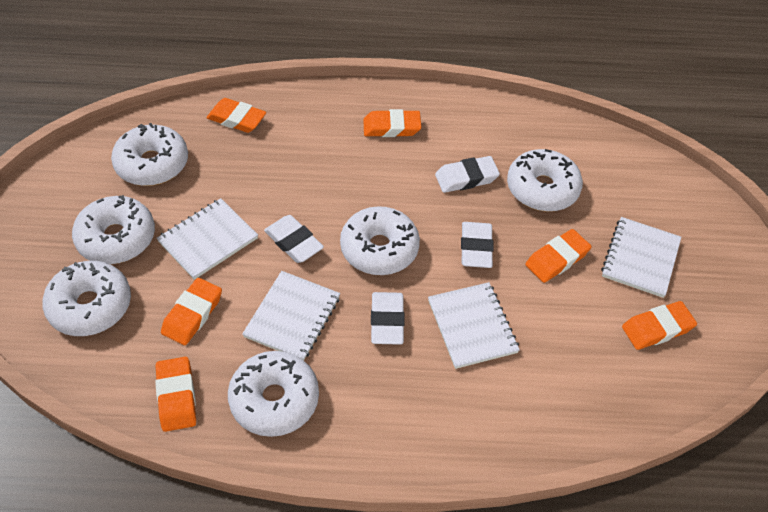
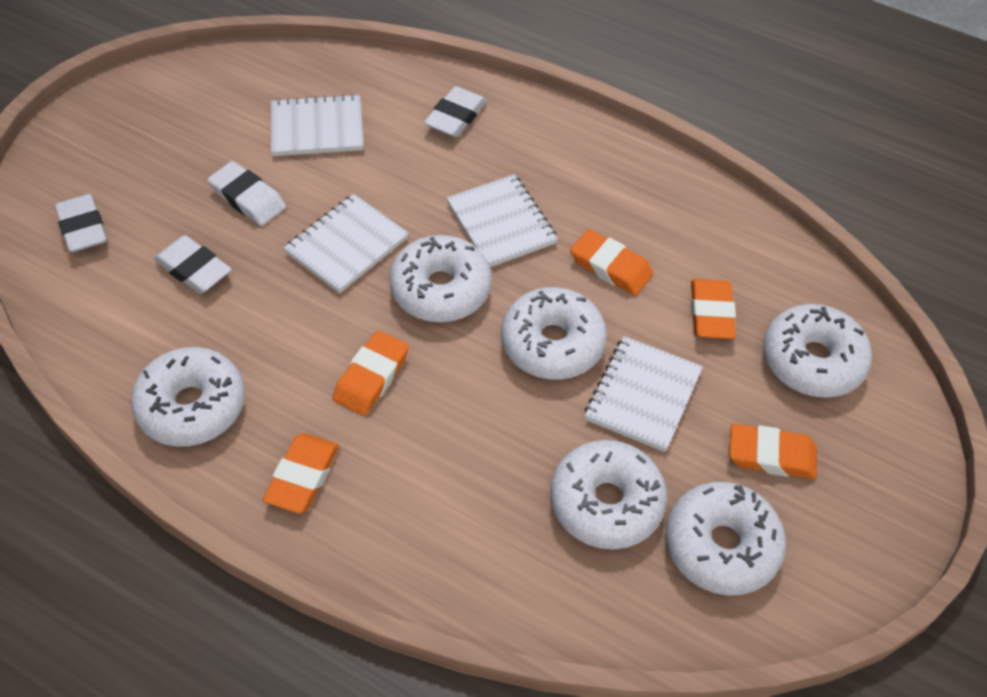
orange eraser: 6 -> 5

